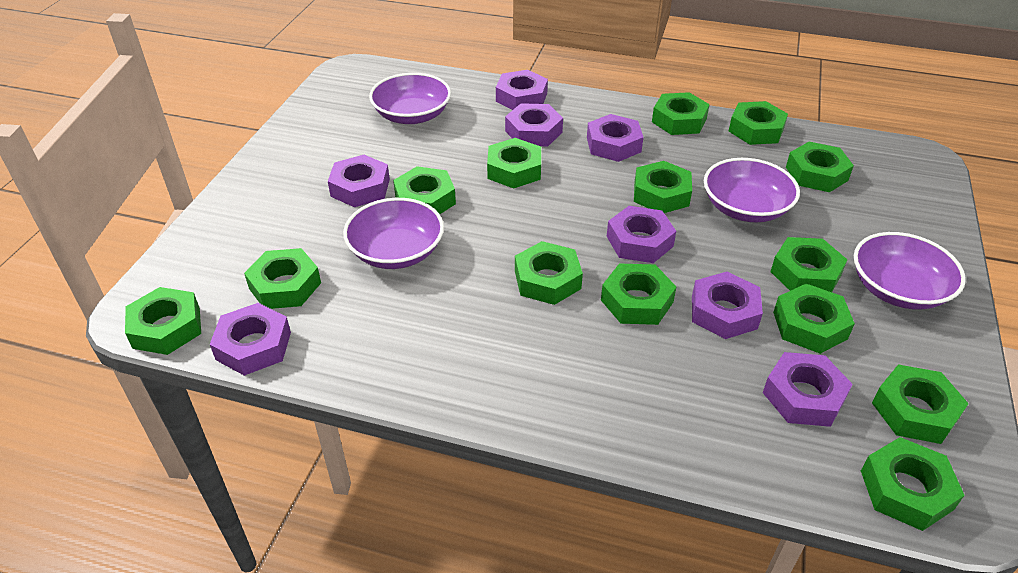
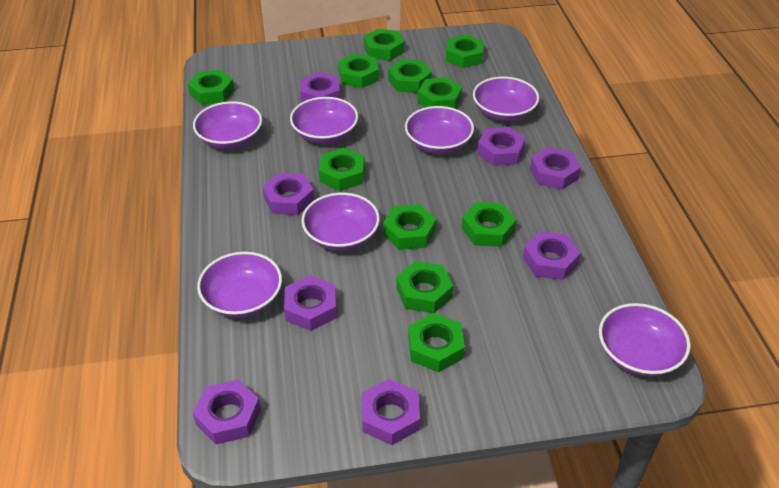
green nut: 14 -> 11
purple bowl: 4 -> 7

